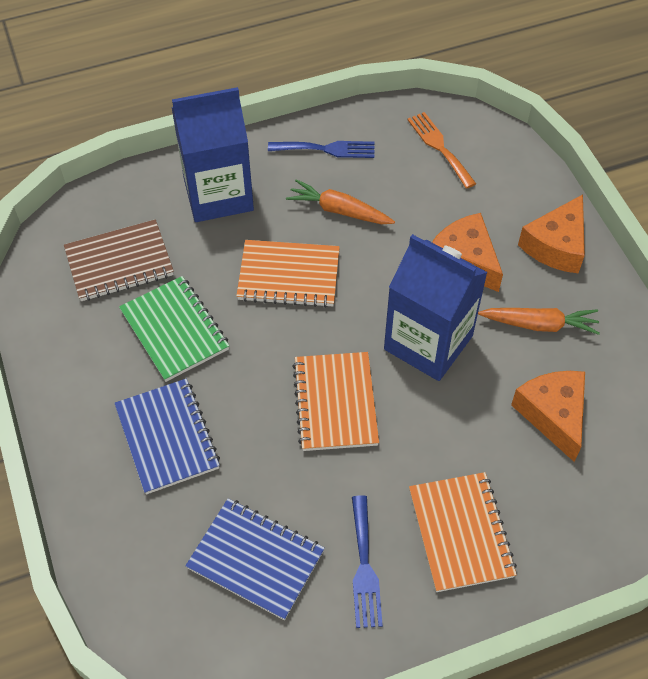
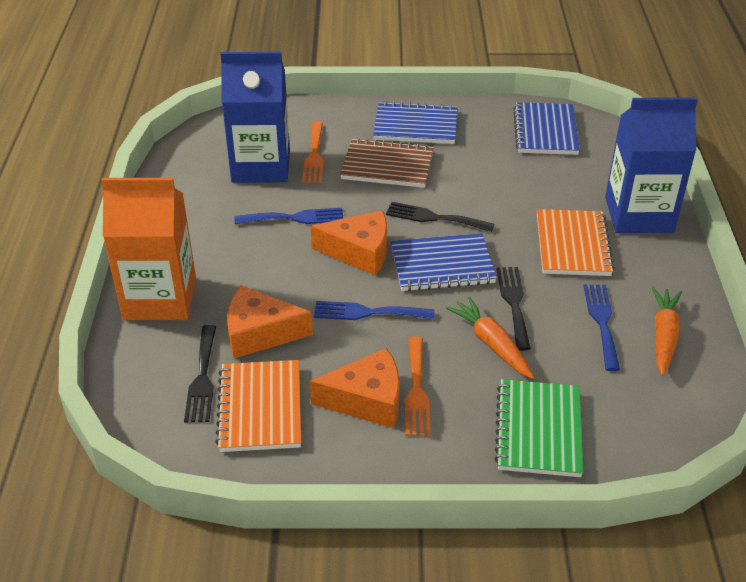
black fork: 0 -> 3
blue fork: 2 -> 3
blue notebook: 2 -> 3
orange carton: 0 -> 1
orange fork: 1 -> 2
orange notebook: 3 -> 2

